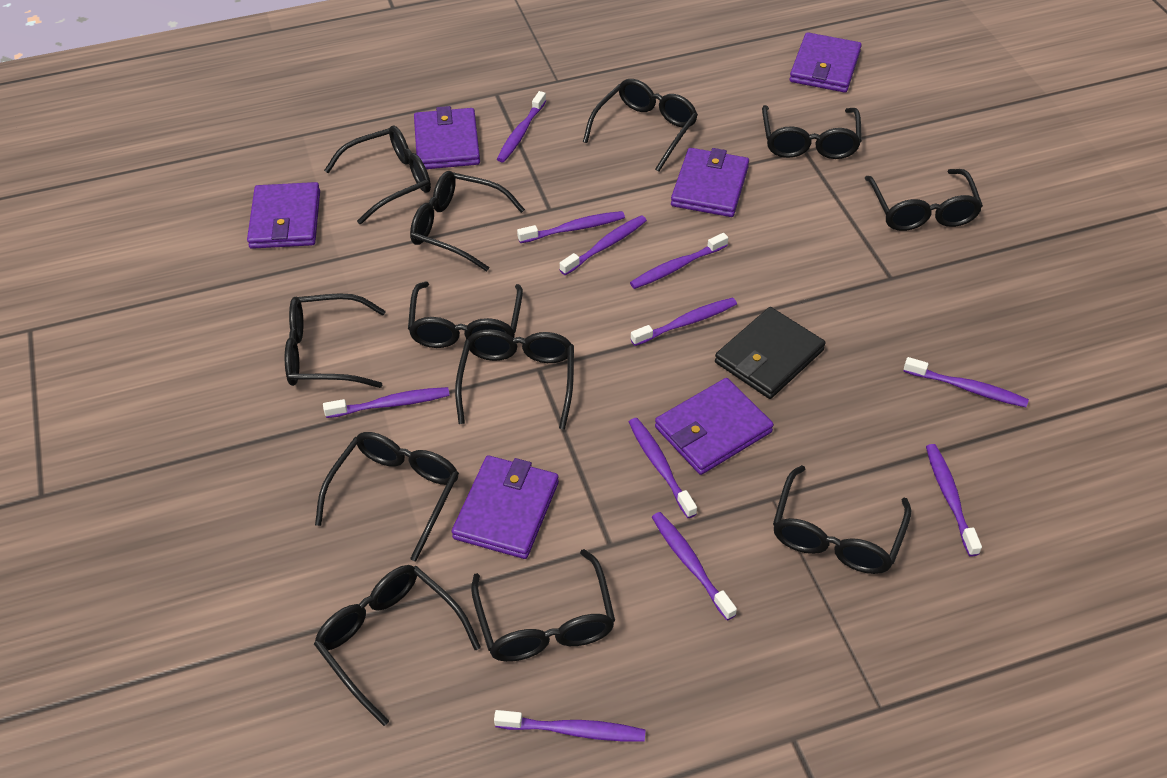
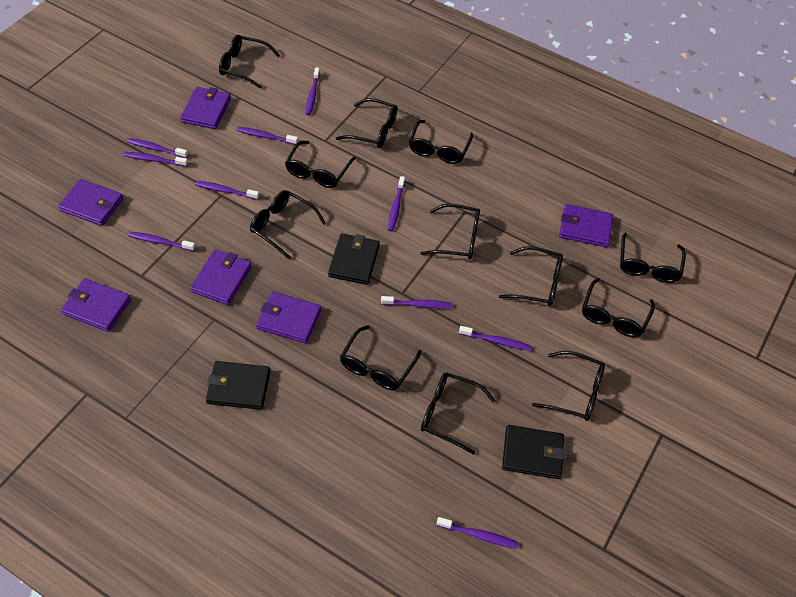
black wallet: 1 -> 3
purple toothbrush: 11 -> 10

